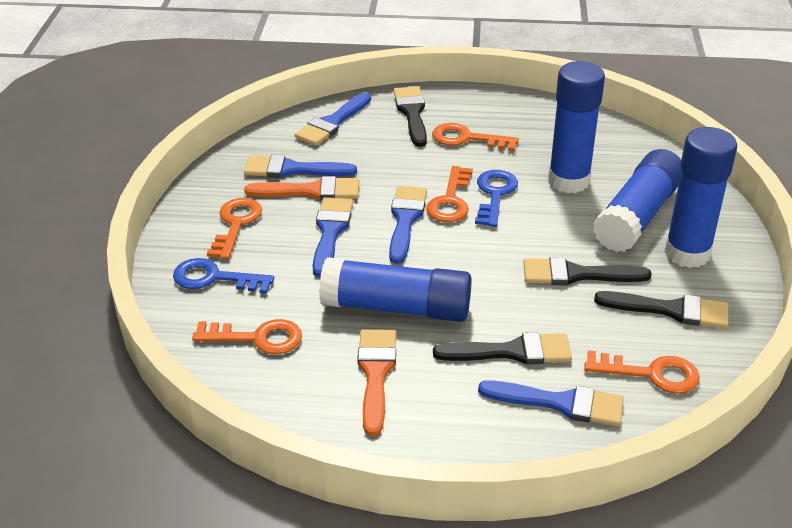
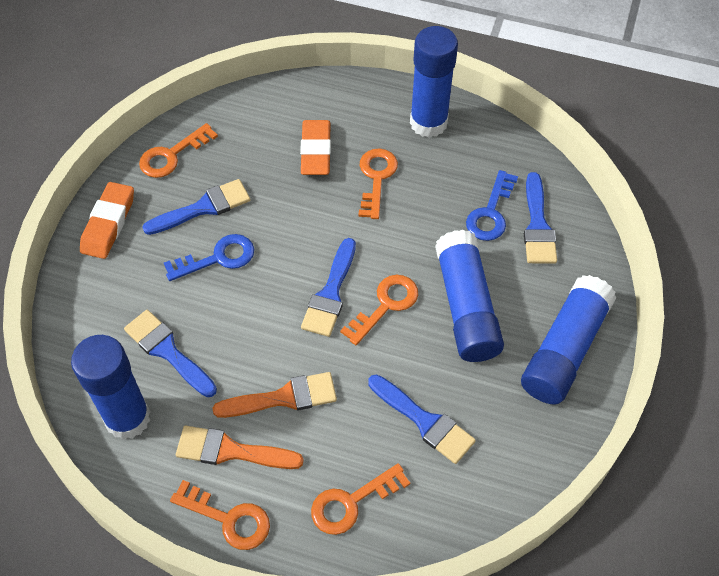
black brush: 4 -> 0
orange eraser: 0 -> 2

